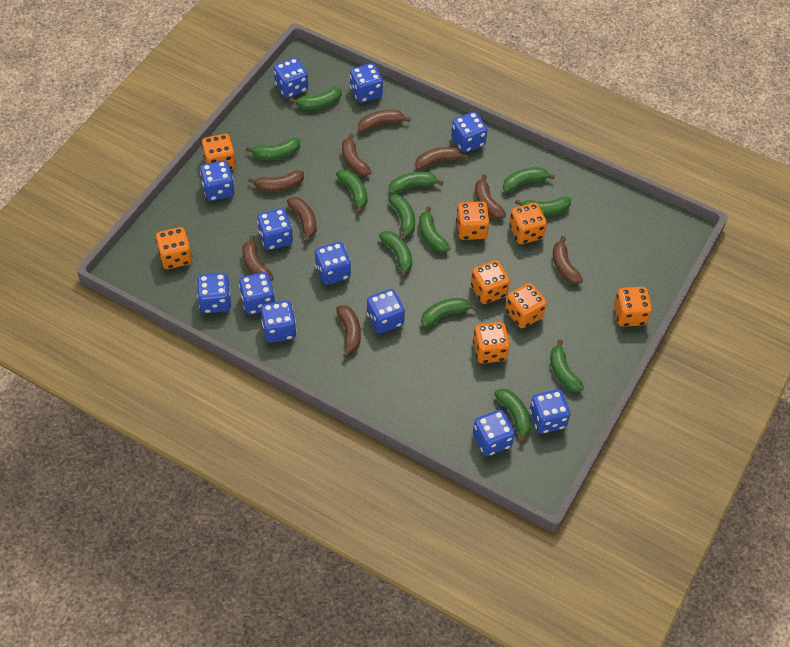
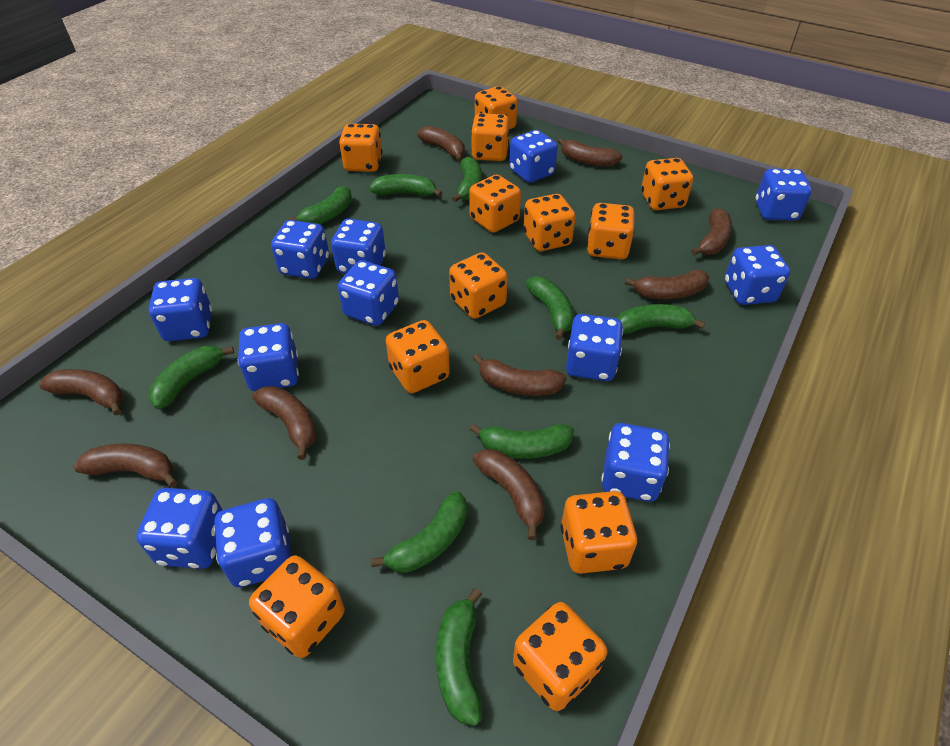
green banana: 12 -> 9
orange dice: 8 -> 12

